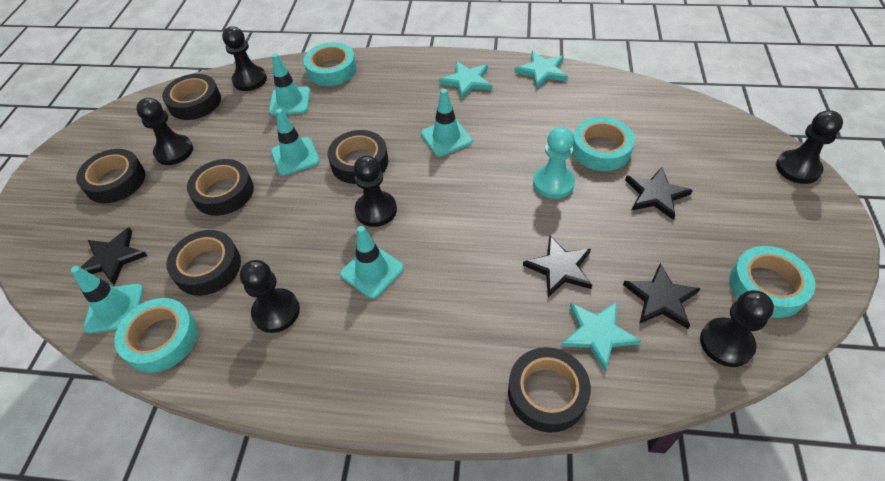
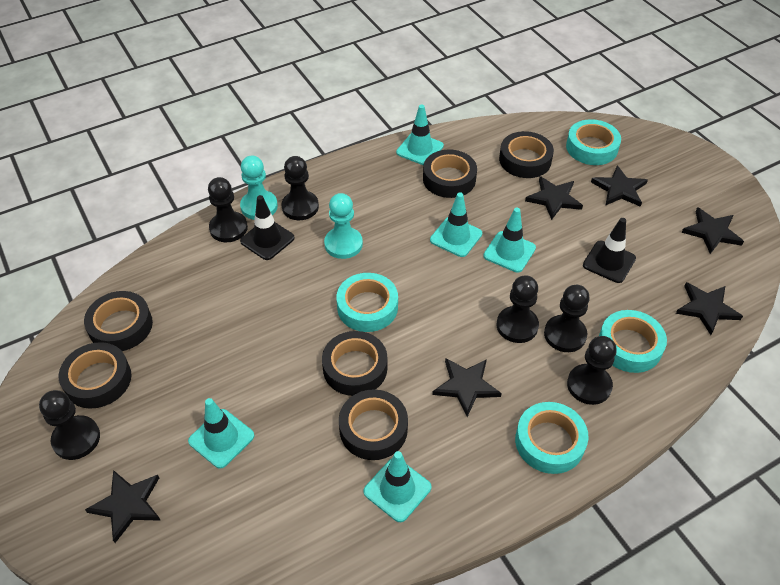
black star: 4 -> 6
black traffic cone: 0 -> 2
turquoise pawn: 1 -> 2
turquoise star: 3 -> 0

